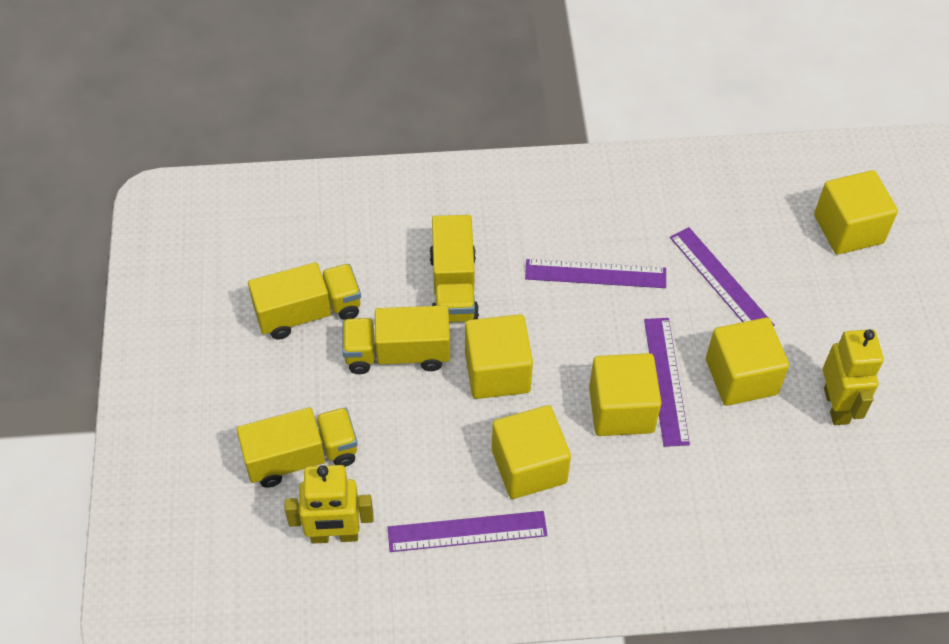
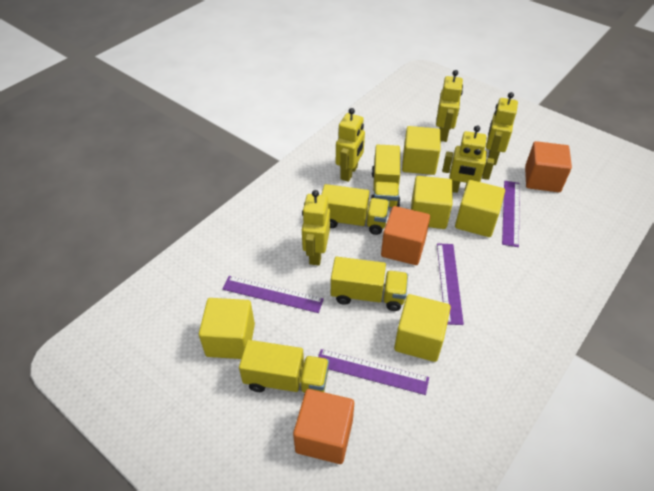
orange cube: 0 -> 3
yellow robot: 2 -> 5

